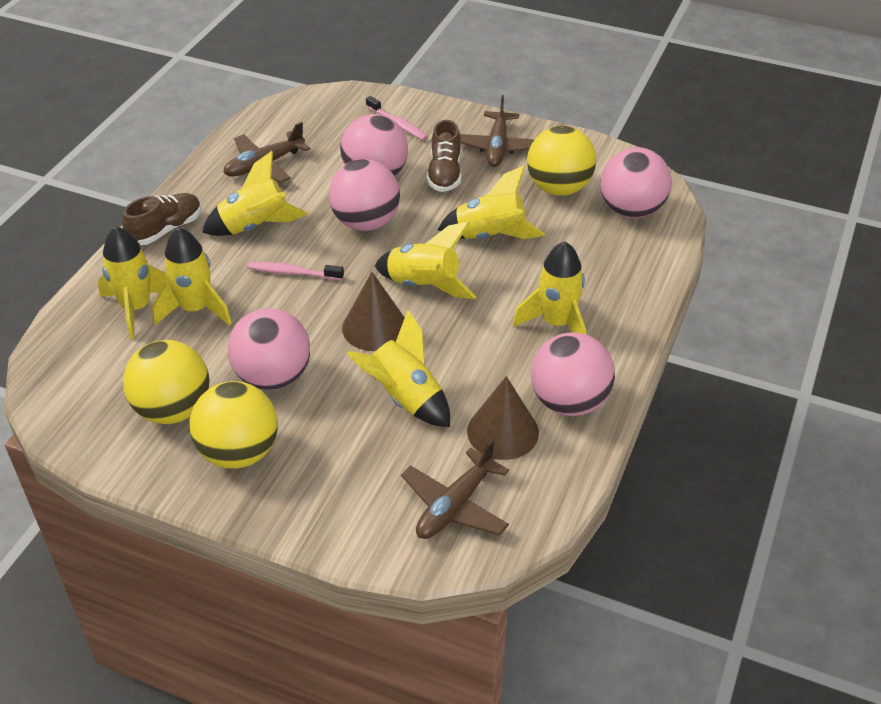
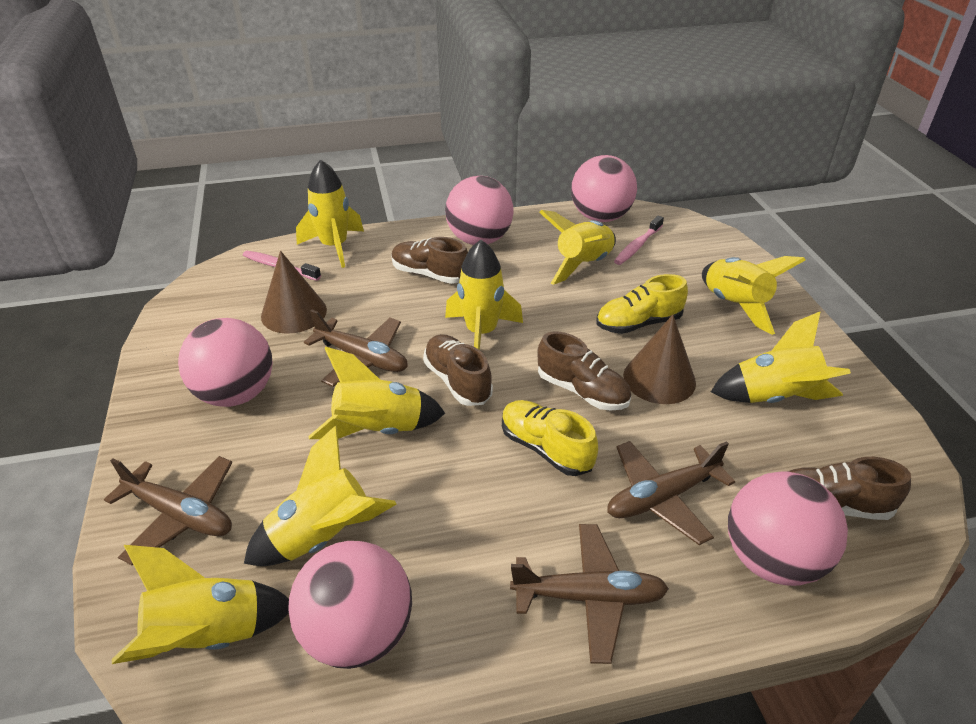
brown plane: 3 -> 4
brown shoe: 2 -> 4
yellow ball: 3 -> 0
yellow rocket: 7 -> 8
yellow shoe: 0 -> 2

